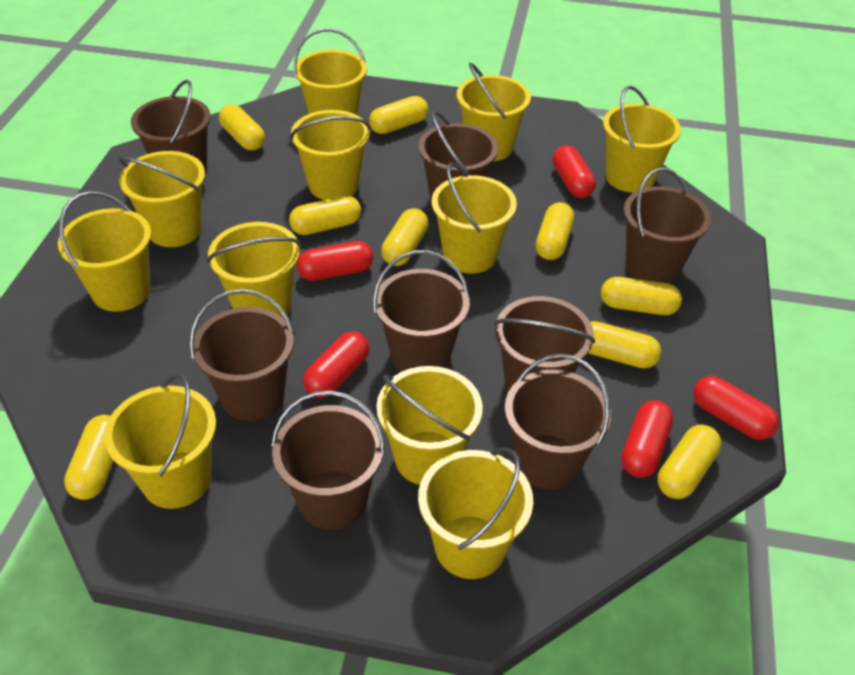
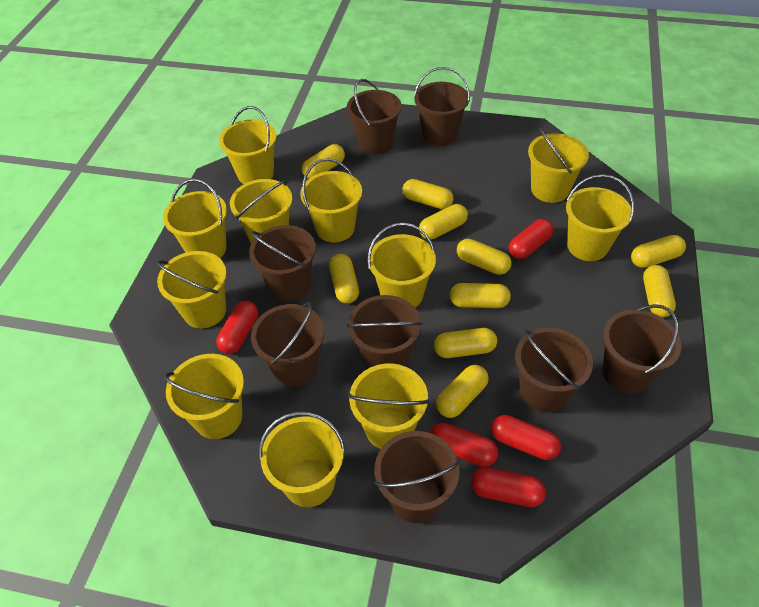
yellow capsule: 9 -> 10

